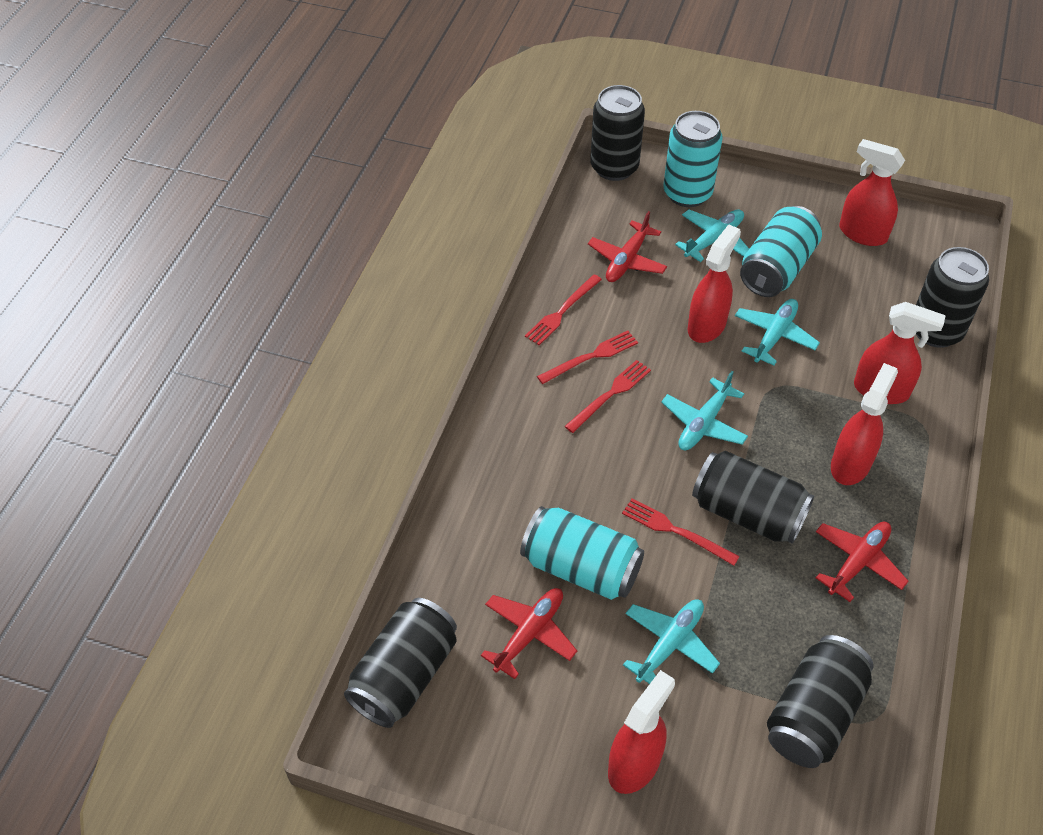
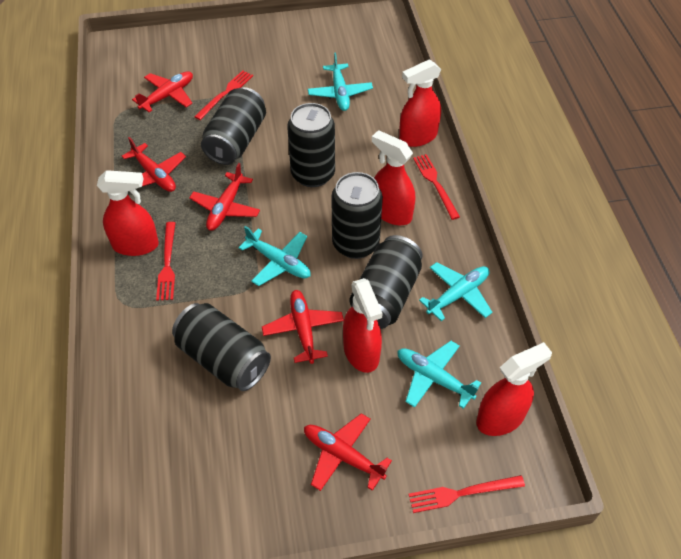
red plane: 3 -> 5
turquoise can: 3 -> 0

